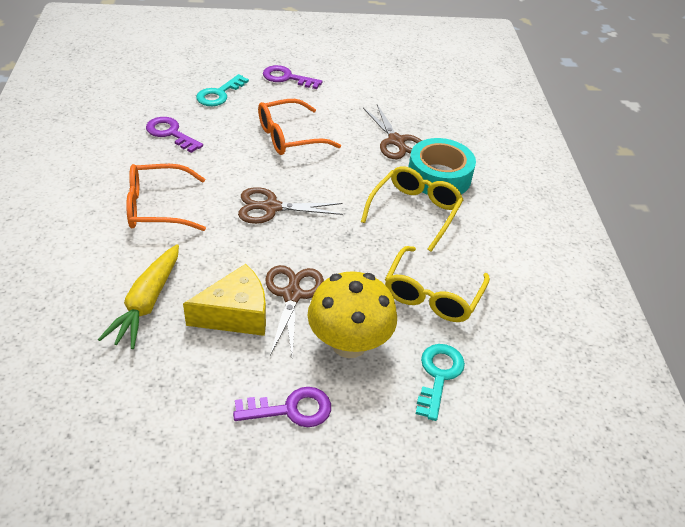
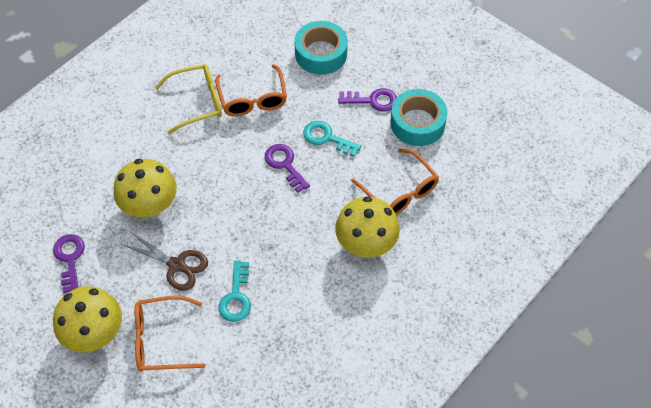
brown scissors: 3 -> 1
orange glasses: 2 -> 3
turquoise tape: 1 -> 2
yellow carrot: 1 -> 0
yellow cheese: 1 -> 0
yellow glasses: 2 -> 1
yellow mushroom: 1 -> 3

